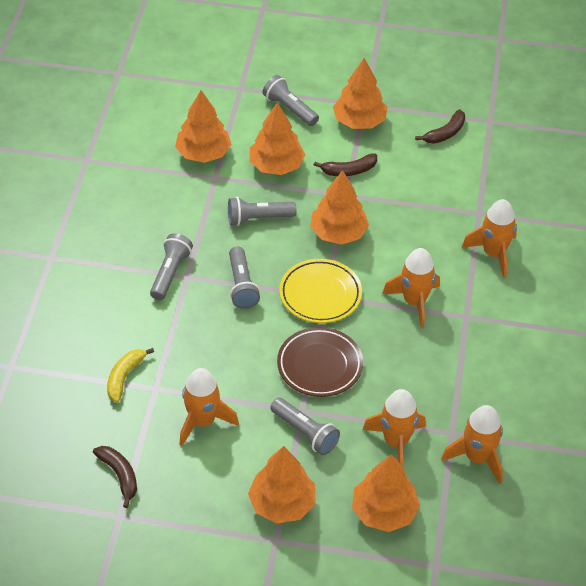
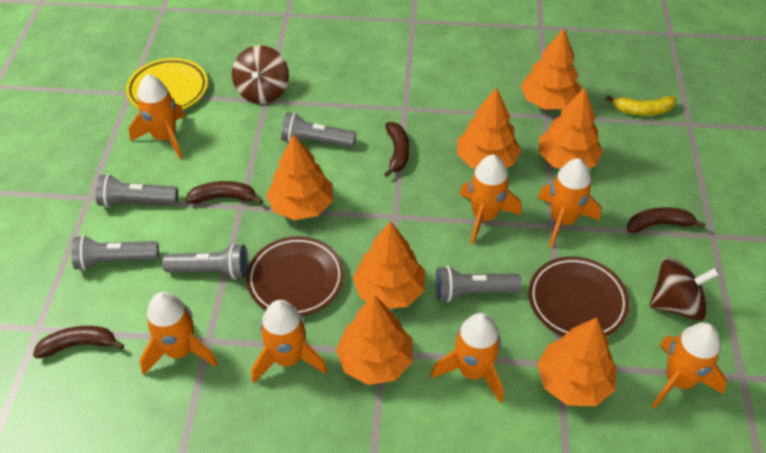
brown banana: 3 -> 4
brown plate: 1 -> 2
brown spinning top: 0 -> 2
orange rocket: 5 -> 7
orange tree: 6 -> 7

